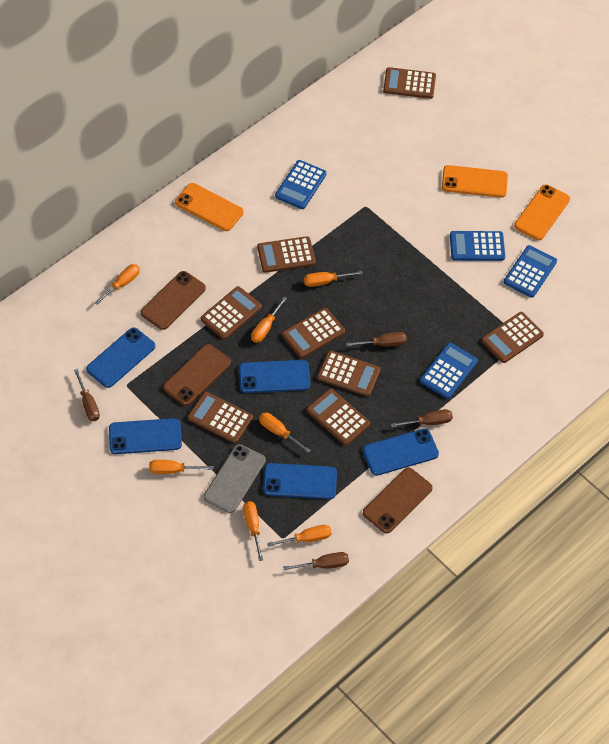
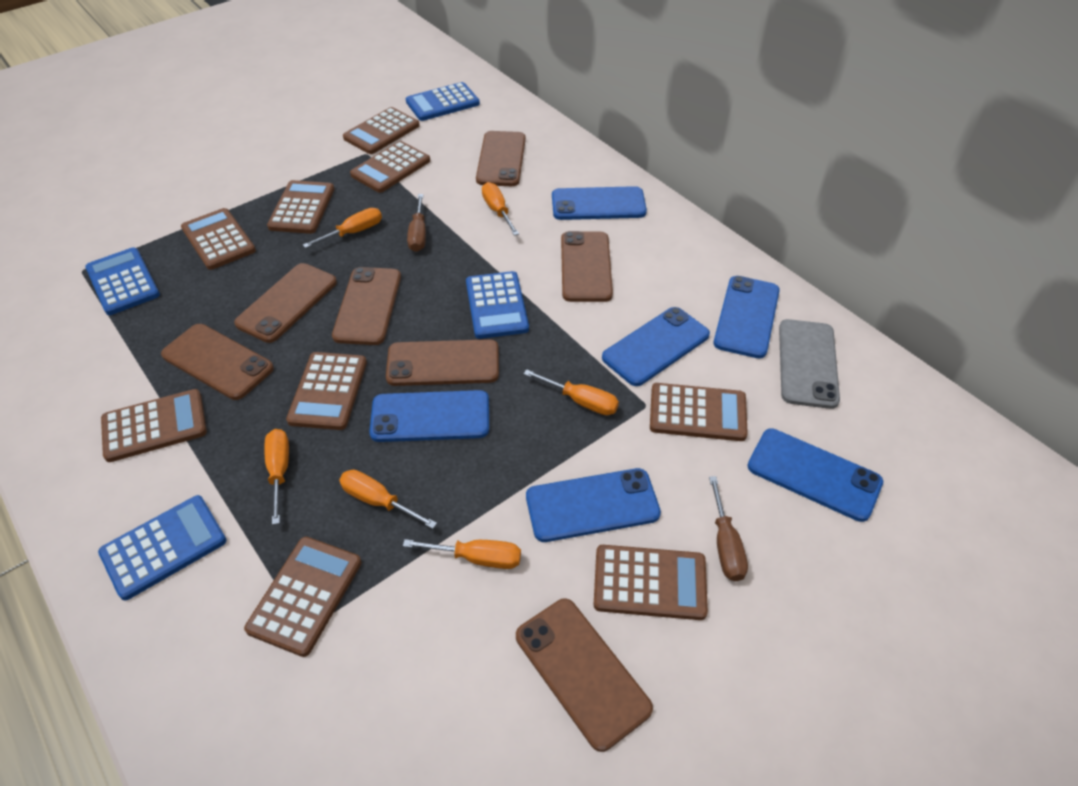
blue phone: 5 -> 6
brown calculator: 8 -> 9
brown phone: 3 -> 7
brown screwdriver: 4 -> 2
orange phone: 3 -> 0
orange screwdriver: 7 -> 6

